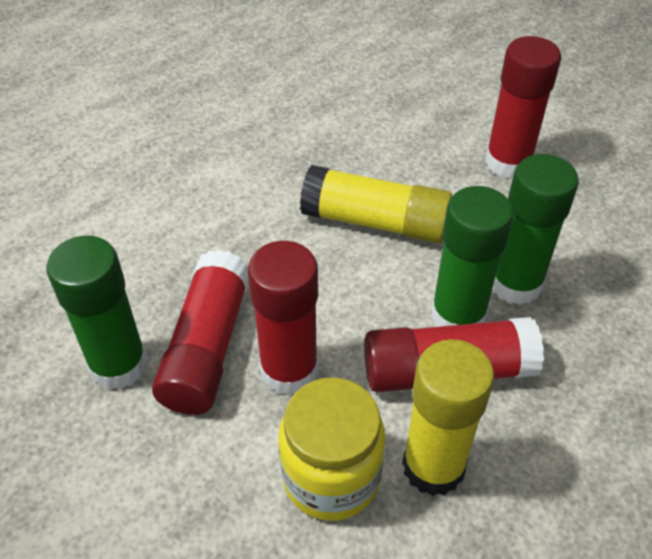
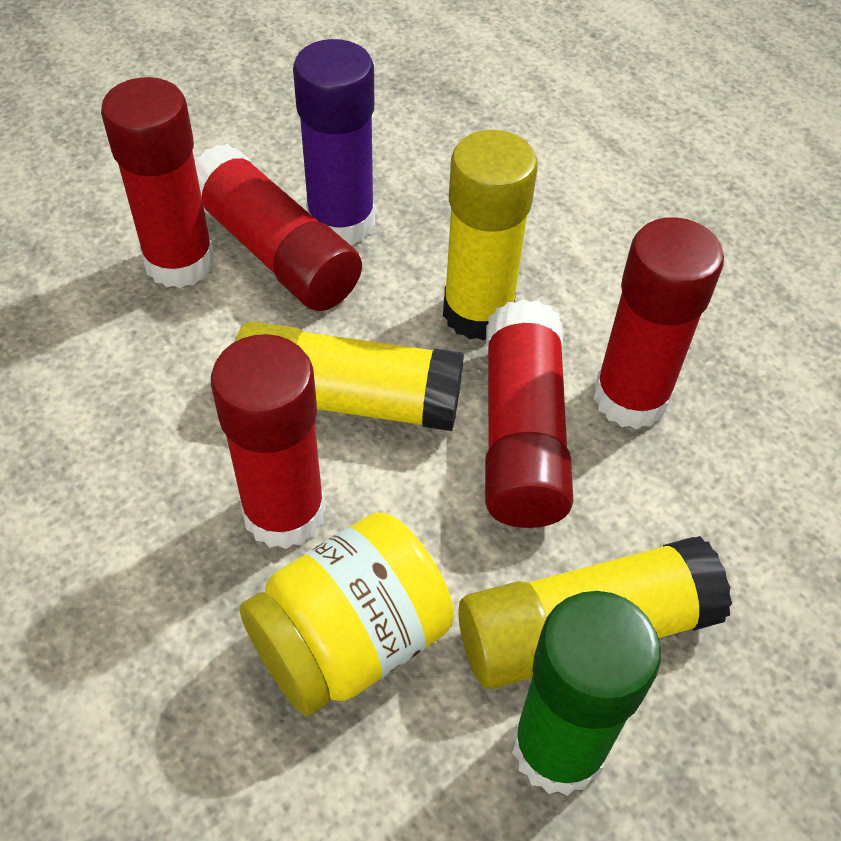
green glue stick: 3 -> 1
purple glue stick: 0 -> 1
red glue stick: 4 -> 5
yellow glue stick: 2 -> 3

